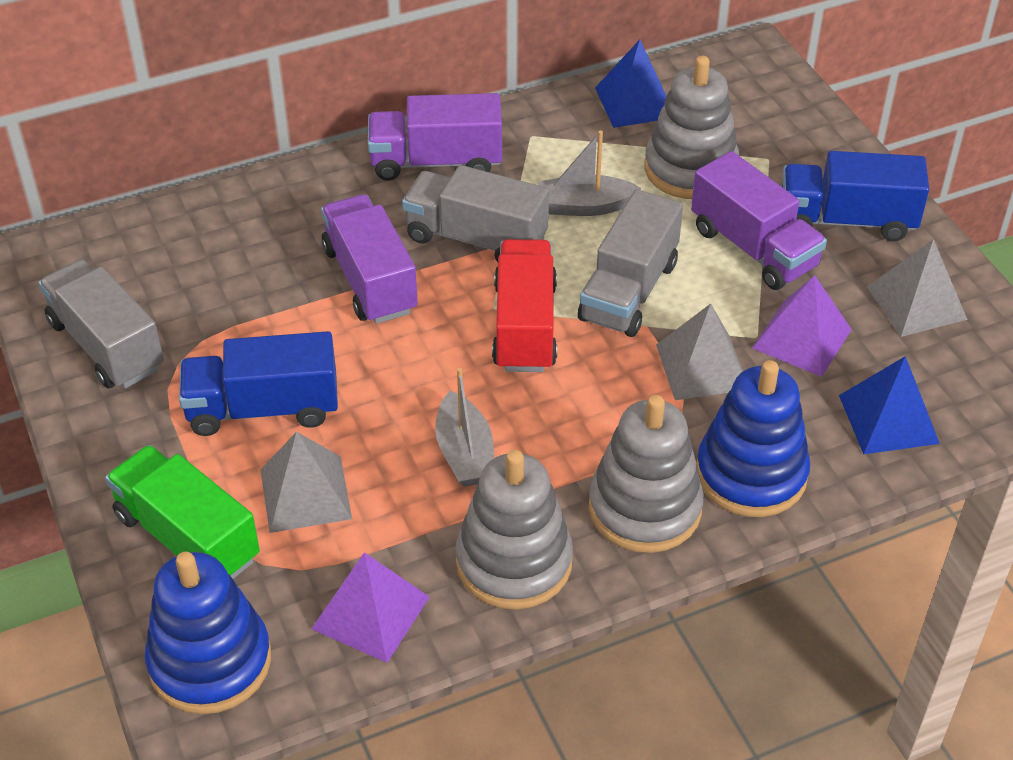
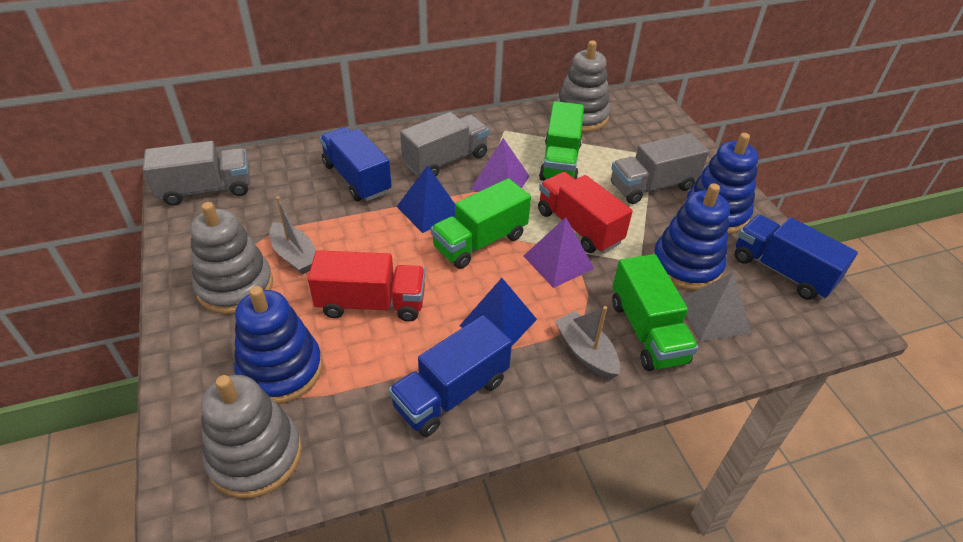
blue stacking toy: 2 -> 3
blue truck: 2 -> 3
green truck: 1 -> 3
grey pyramid: 3 -> 1
purple truck: 3 -> 0
red truck: 1 -> 2

